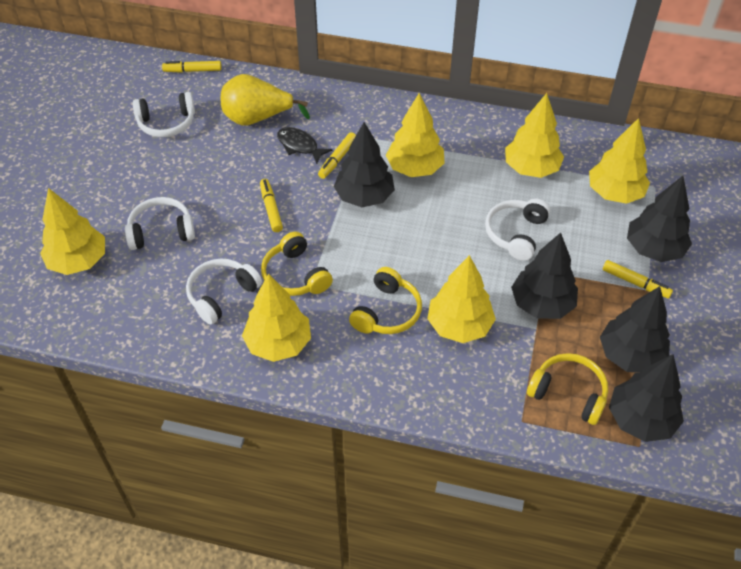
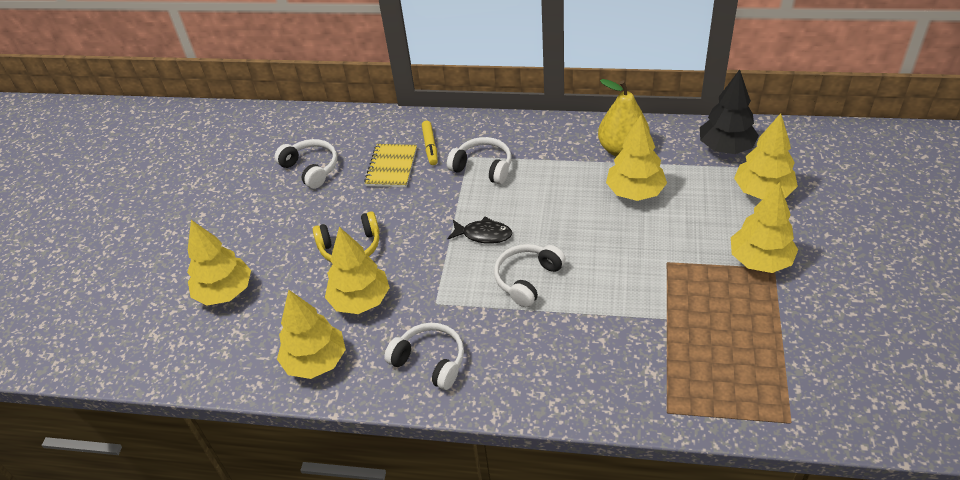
black tree: 5 -> 1
yellow headphones: 3 -> 1
yellow marker: 4 -> 1
yellow notebook: 0 -> 1

